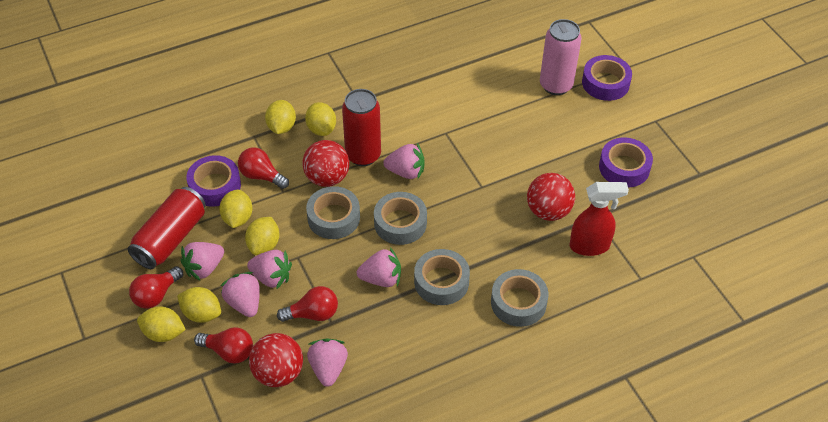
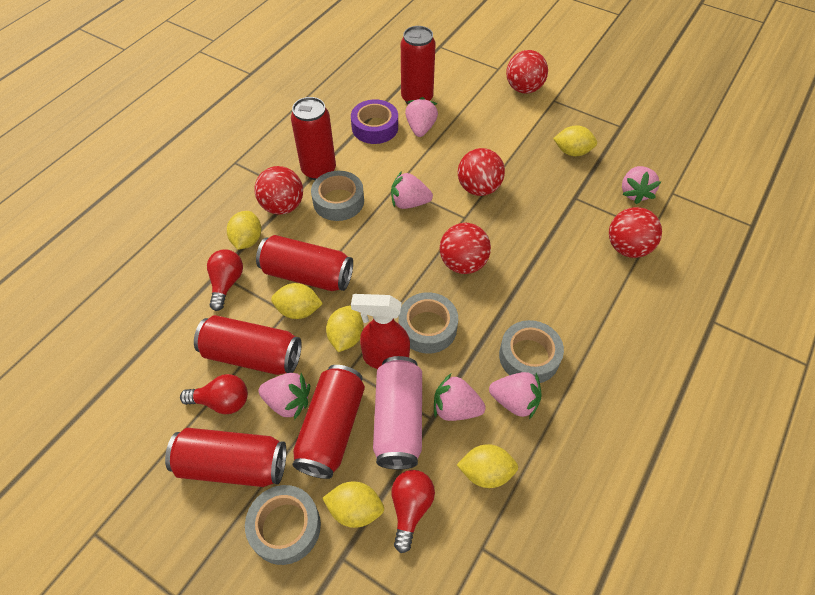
purple tape: 3 -> 1
red ball: 3 -> 5
red can: 2 -> 6
red light bulb: 4 -> 3

